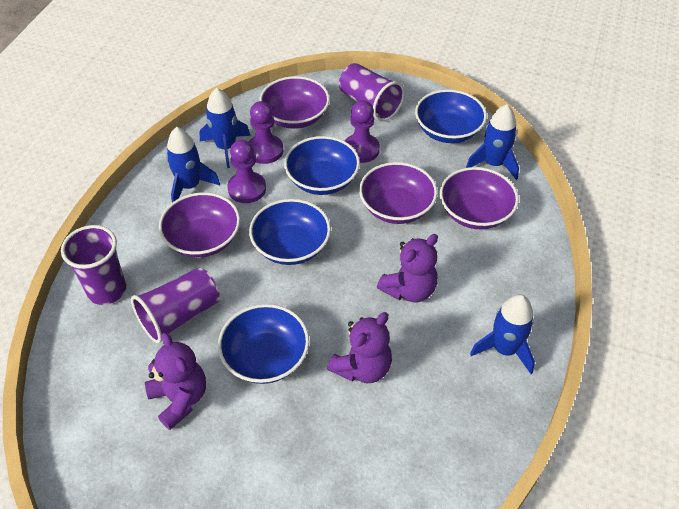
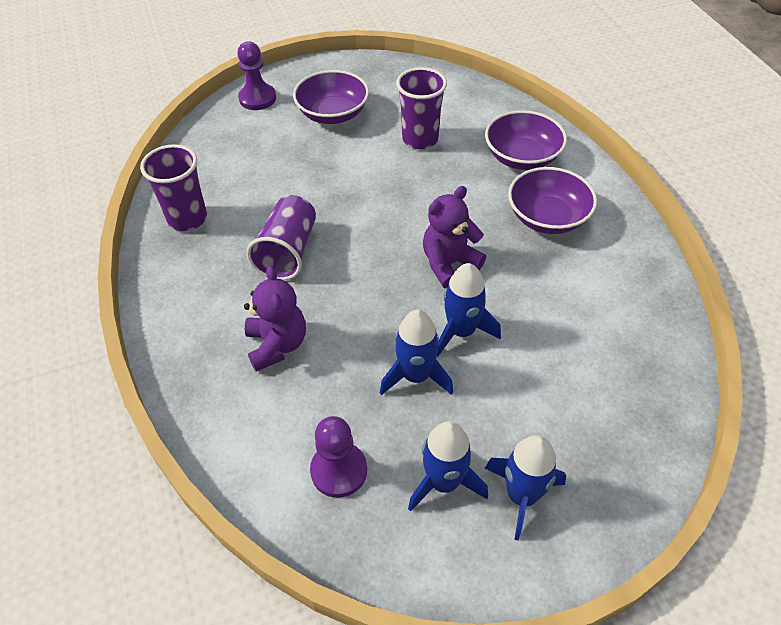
blue bowl: 4 -> 0
purple bowl: 4 -> 3
purple pawn: 3 -> 2
purple teddy bear: 3 -> 2

